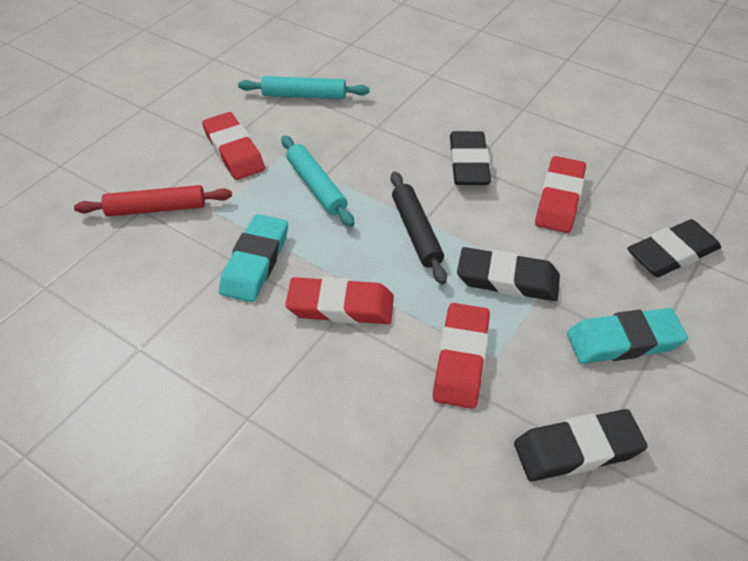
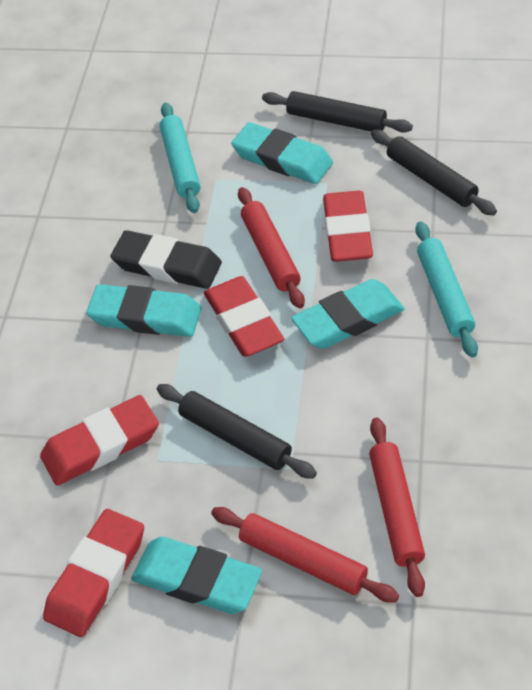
black eraser: 4 -> 1
black rolling pin: 1 -> 3
red rolling pin: 1 -> 3
turquoise eraser: 2 -> 4

